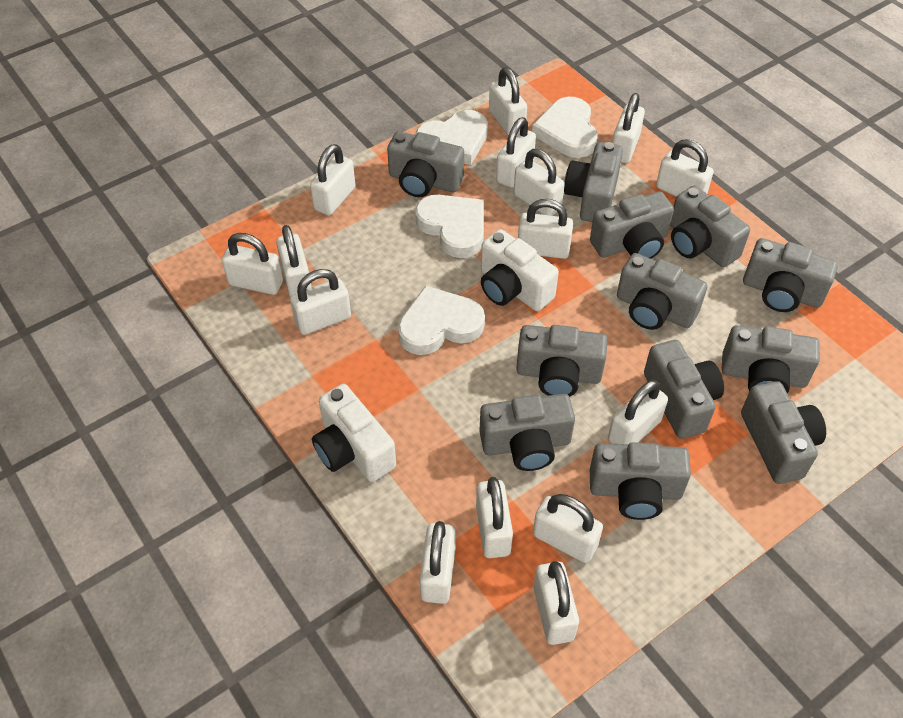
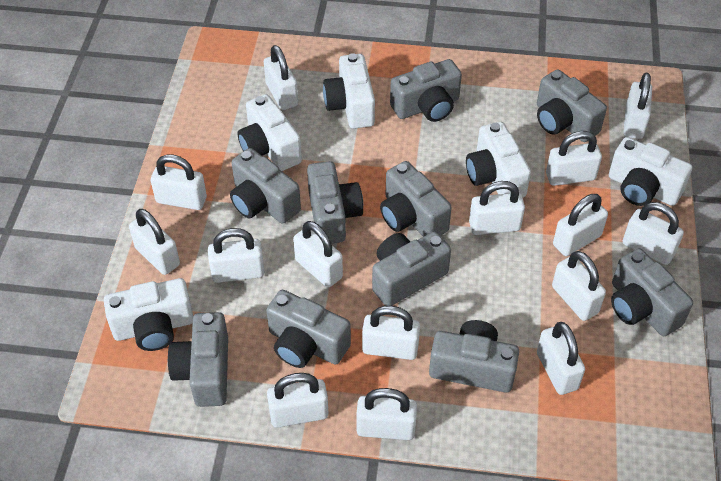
grey camera: 12 -> 10
white camera: 2 -> 5
white heart: 4 -> 0

